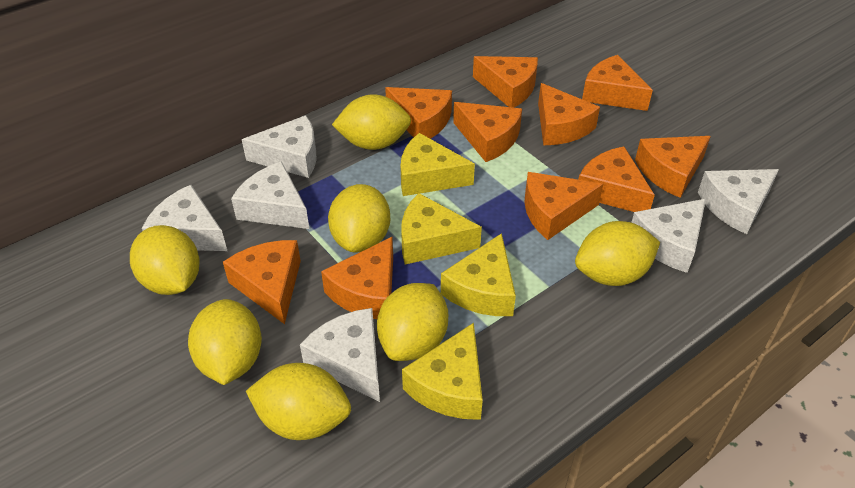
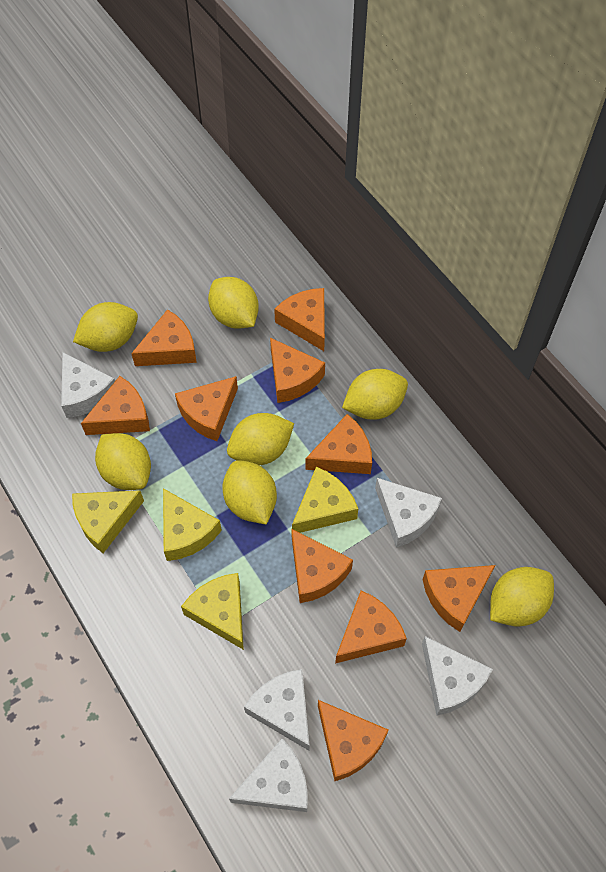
white cheese: 6 -> 5

